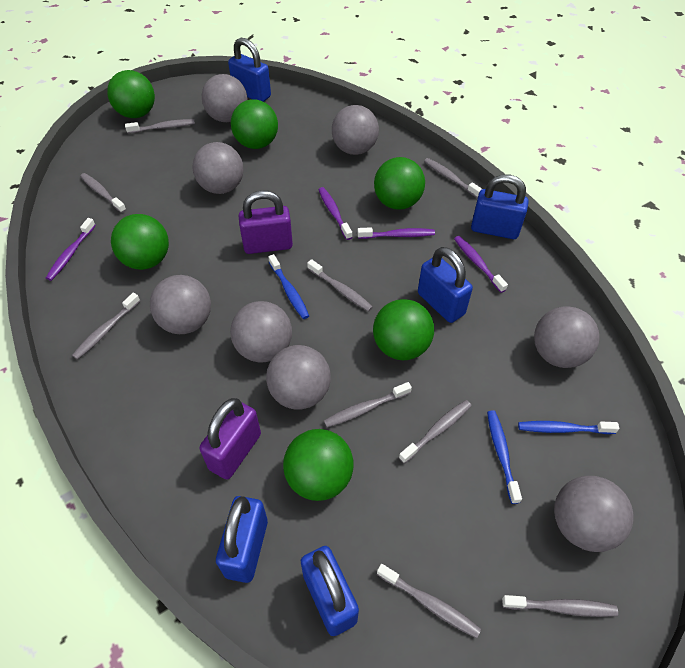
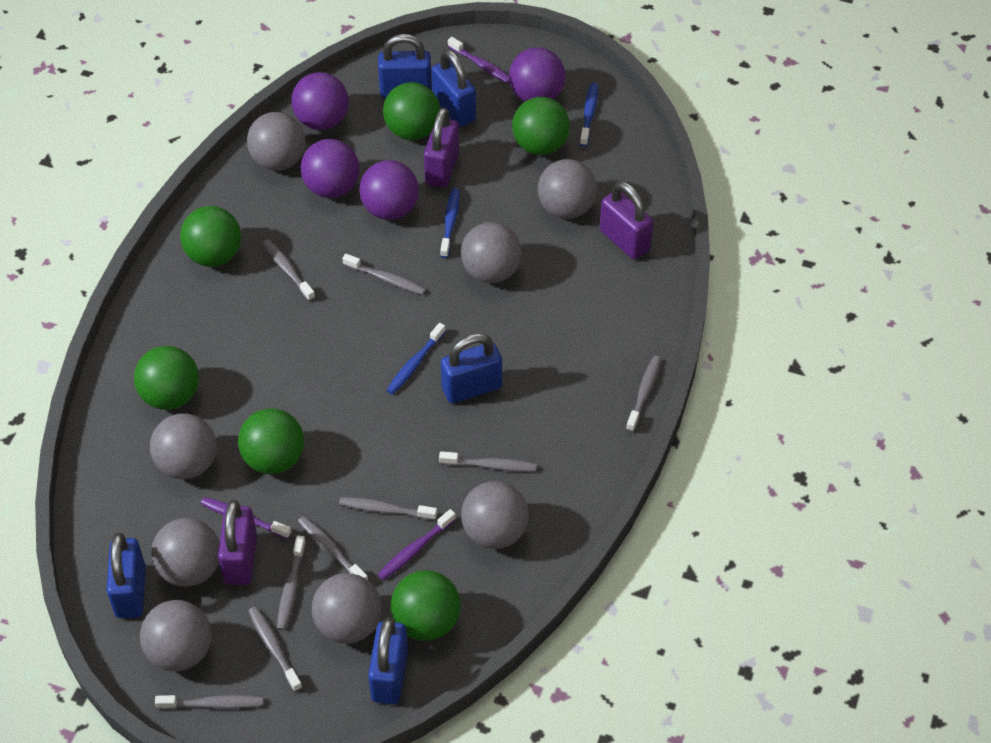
purple ball: 0 -> 4
purple padlock: 2 -> 3
purple toothbrush: 4 -> 3

